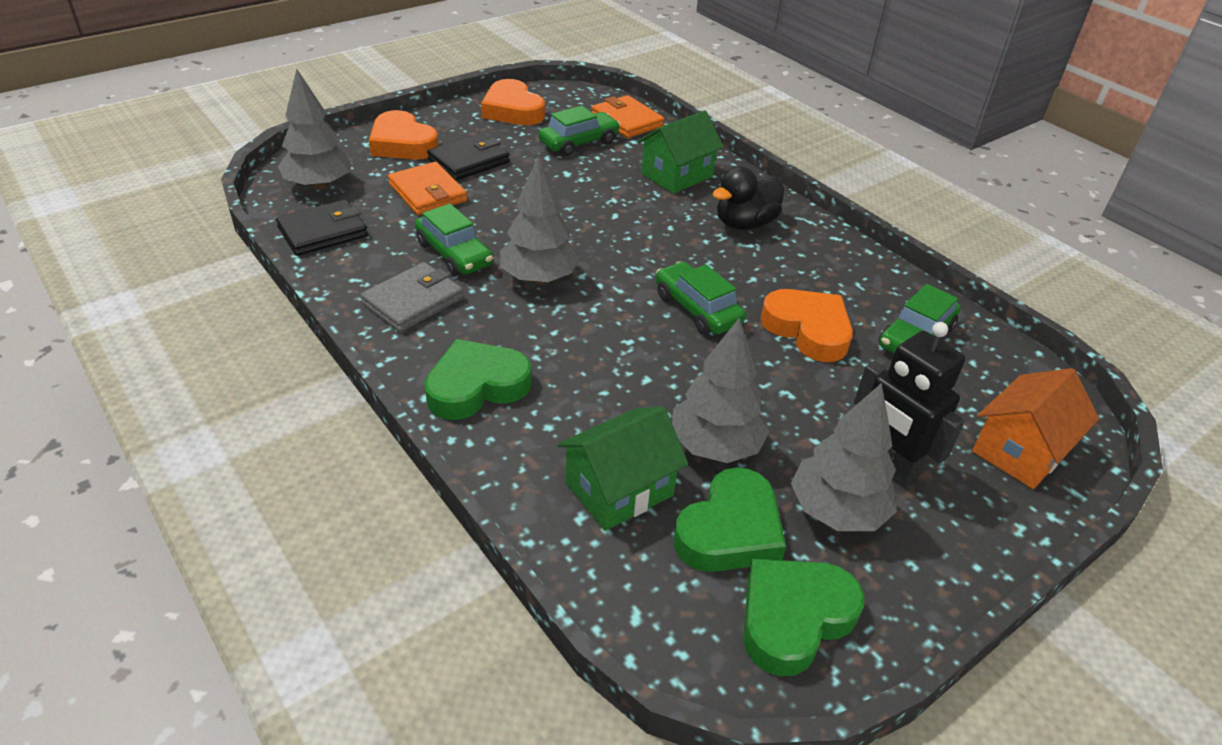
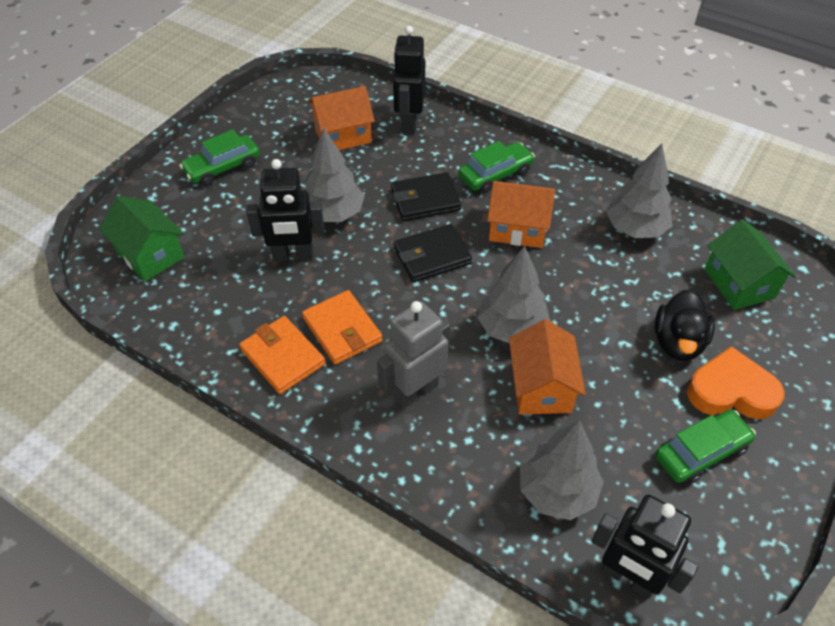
black robot: 1 -> 3
green car: 4 -> 3
green heart: 3 -> 0
grey robot: 0 -> 1
grey wallet: 1 -> 0
orange heart: 3 -> 1
orange house: 1 -> 3

